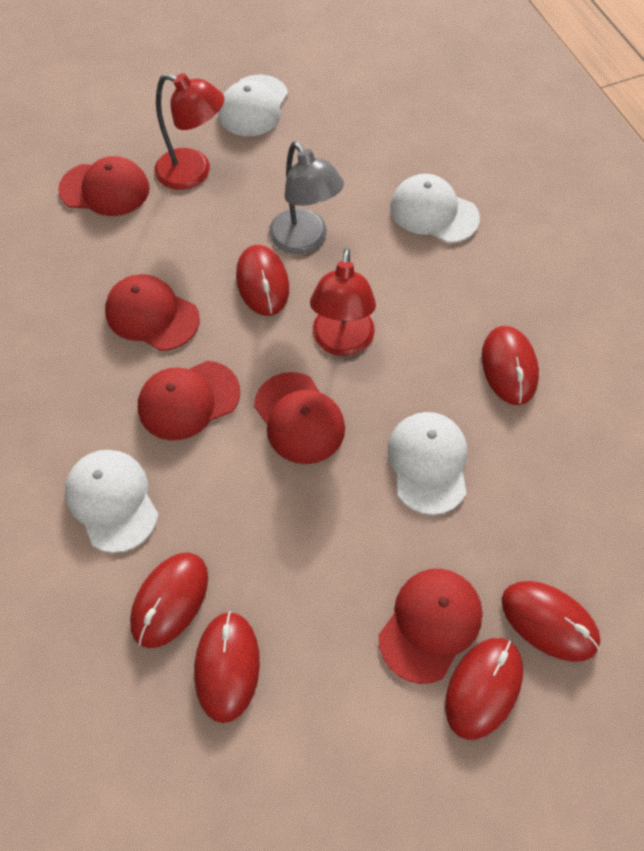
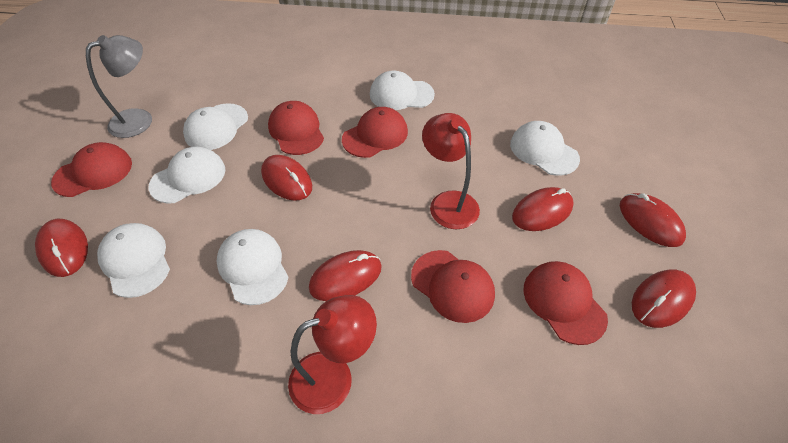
white cap: 4 -> 6

